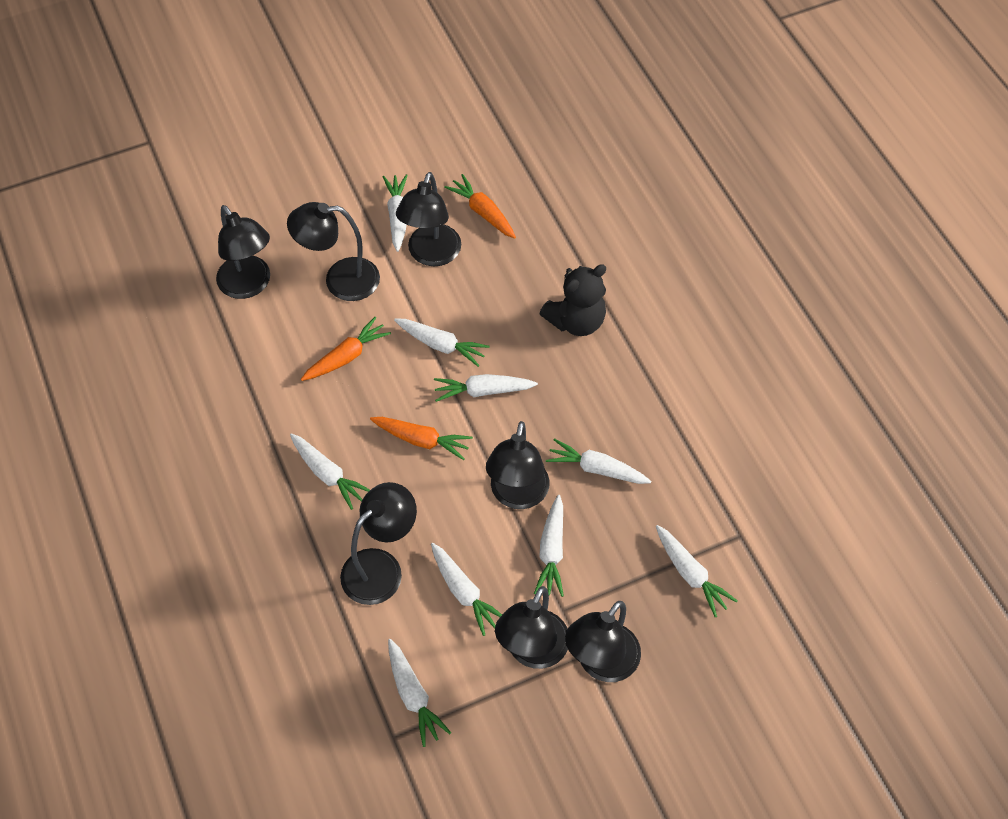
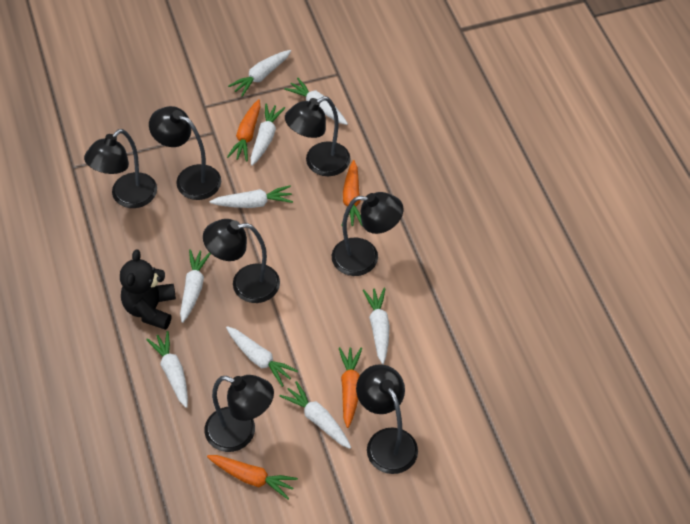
orange carrot: 3 -> 4

